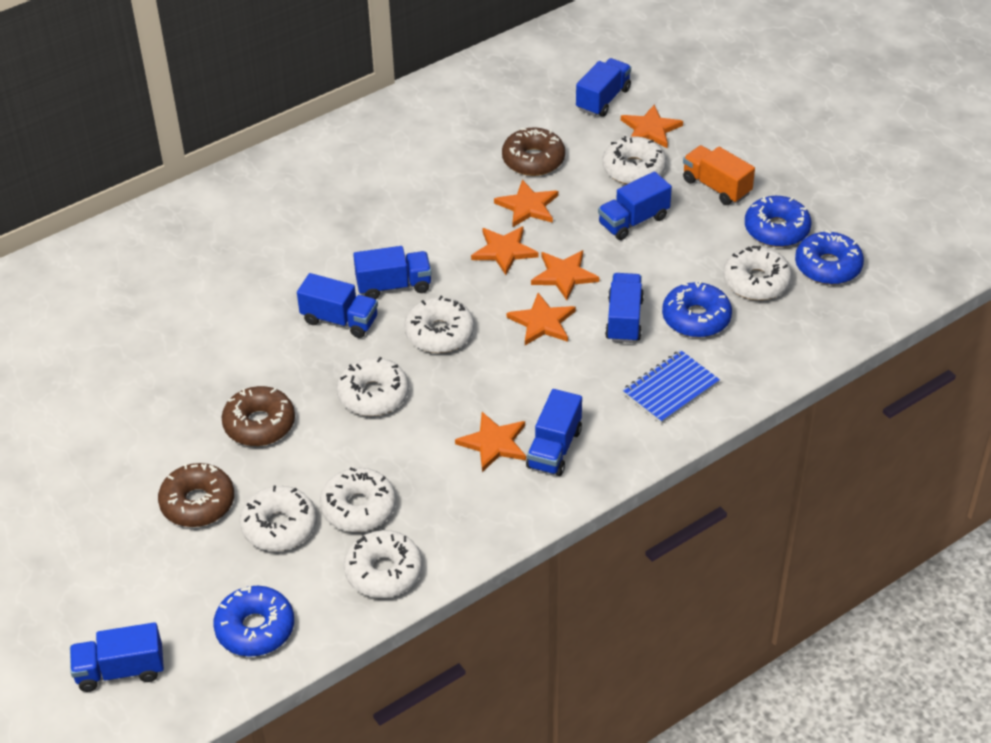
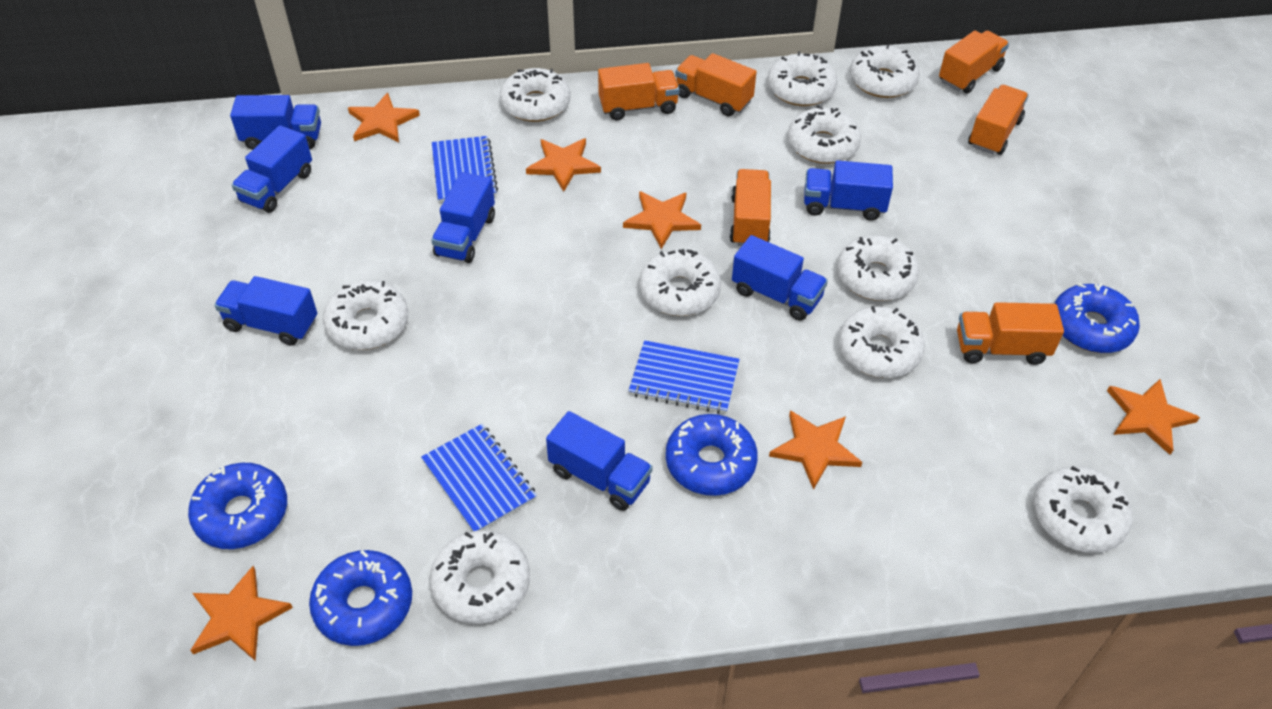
blue notebook: 1 -> 3
brown donut: 3 -> 0
orange truck: 1 -> 6
white donut: 7 -> 10

